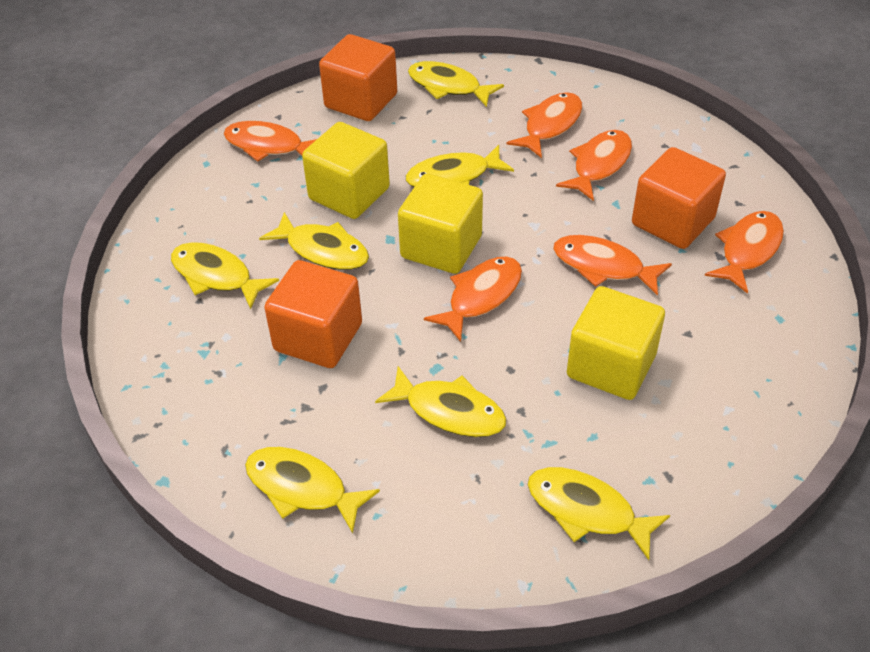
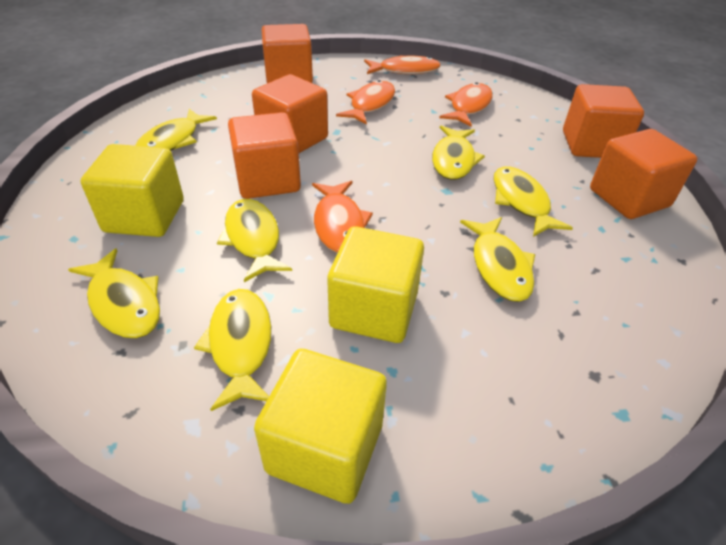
orange cube: 3 -> 5
orange fish: 6 -> 4

